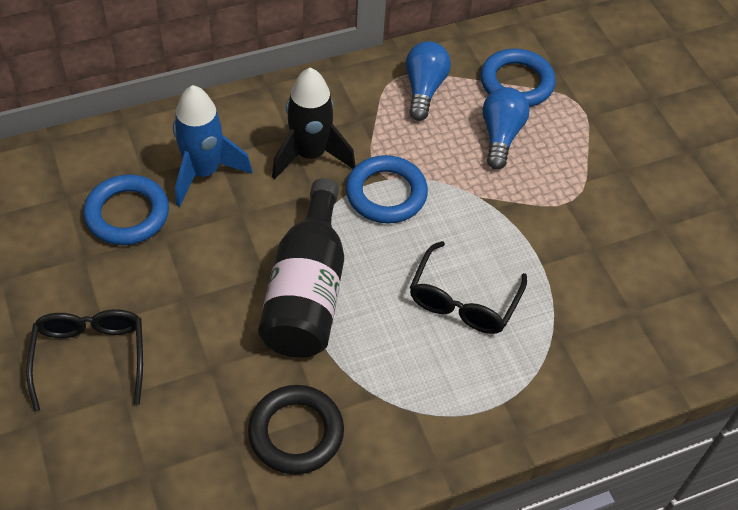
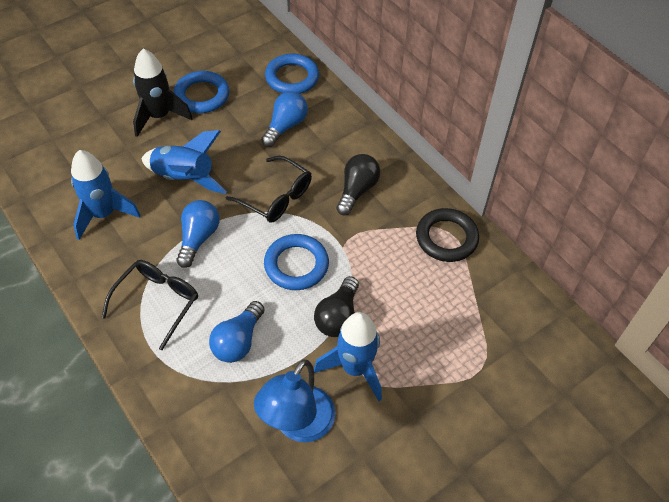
black bottle: 1 -> 0
black light bulb: 0 -> 2
blue lamp: 0 -> 1
blue light bulb: 2 -> 3
blue rocket: 1 -> 3

